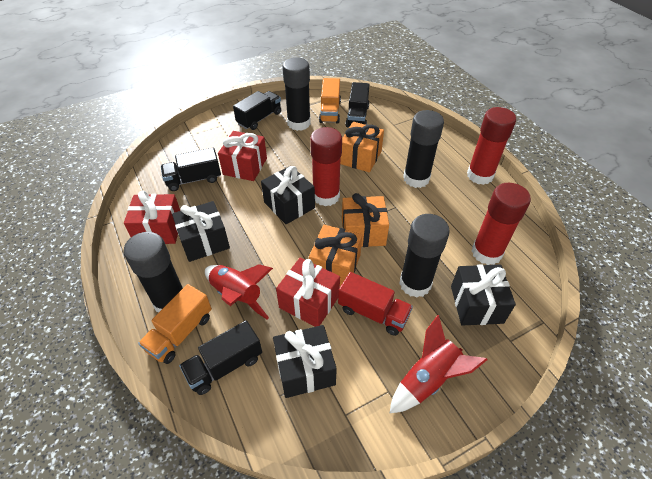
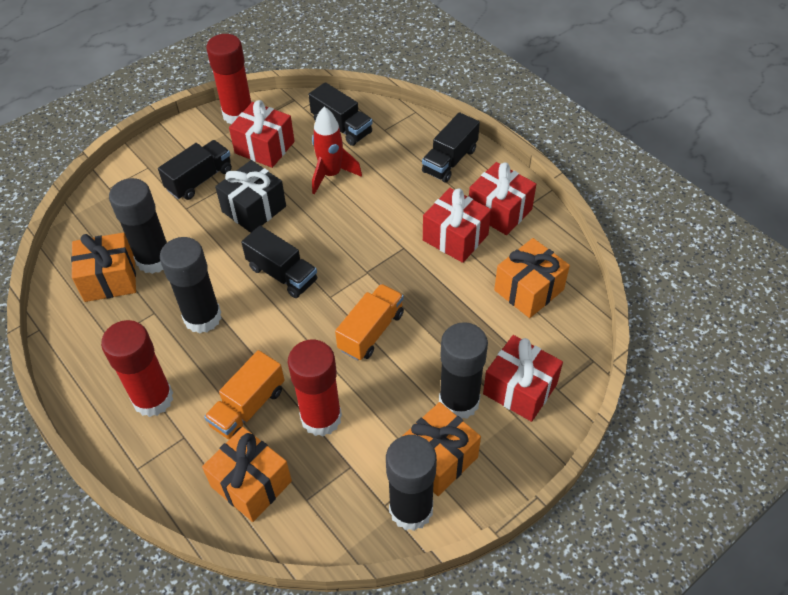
black gift: 4 -> 1
orange gift: 3 -> 4
red gift: 3 -> 4
red rocket: 2 -> 1
red truck: 1 -> 0

